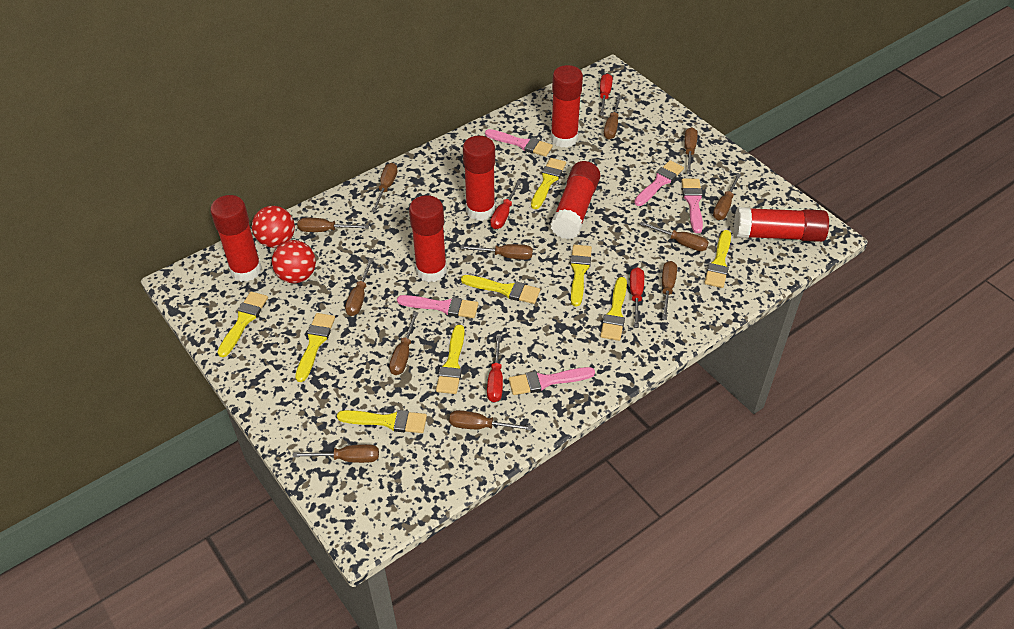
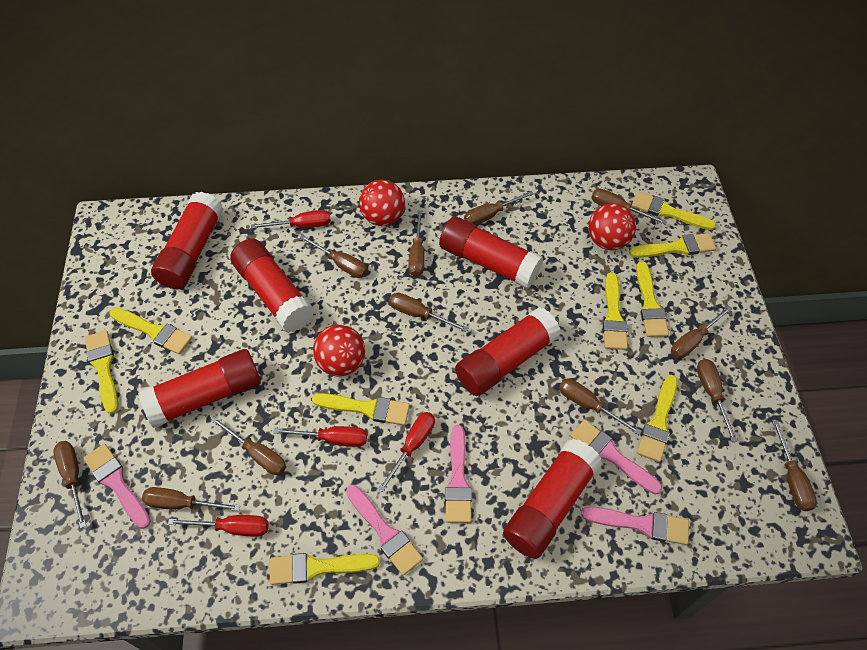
red ball: 2 -> 3

